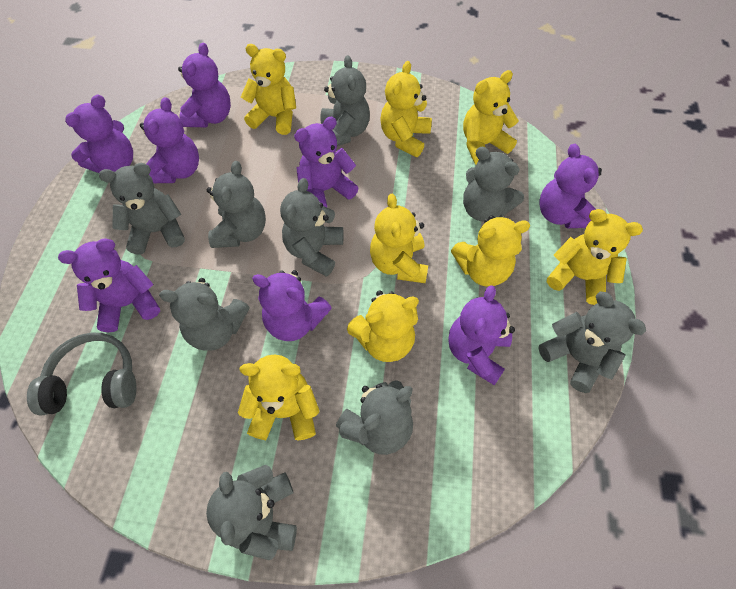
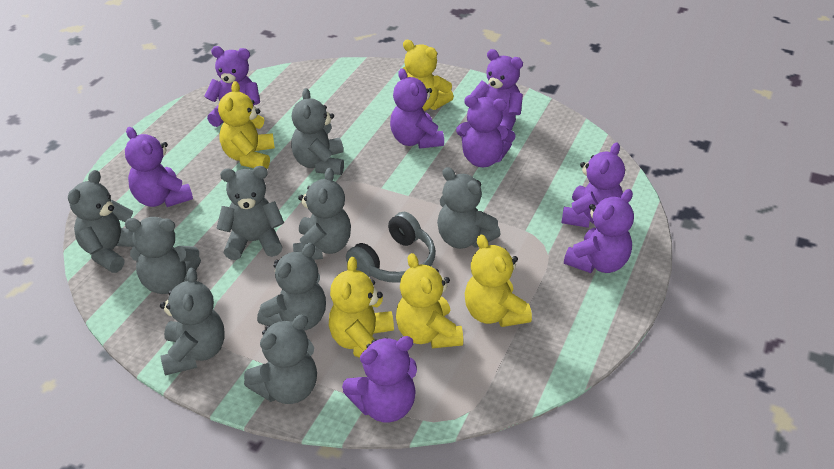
yellow teddy bear: 8 -> 5

